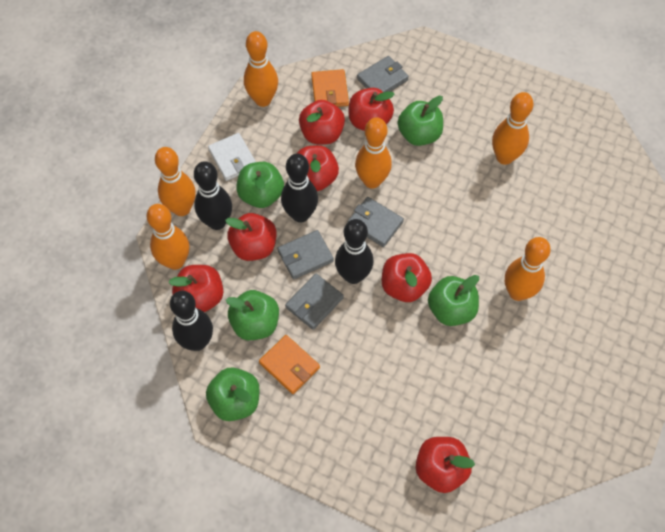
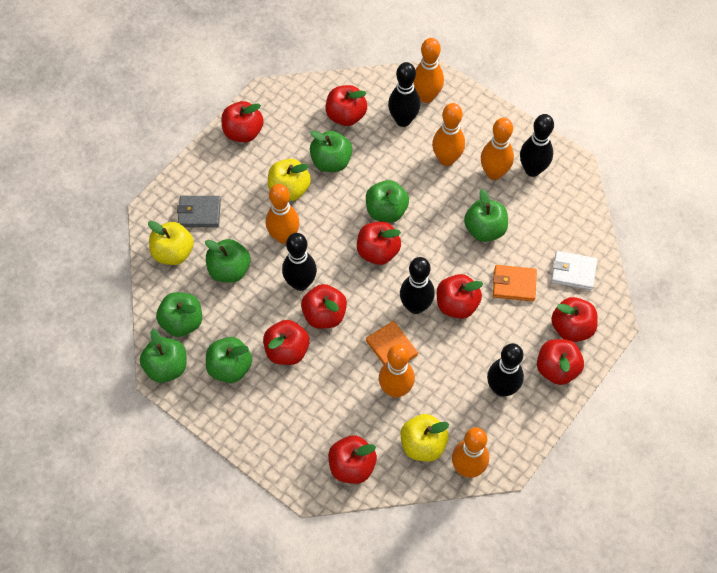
black bowling pin: 4 -> 5
green apple: 5 -> 7
grey wallet: 4 -> 1
red apple: 7 -> 9
yellow apple: 0 -> 3

